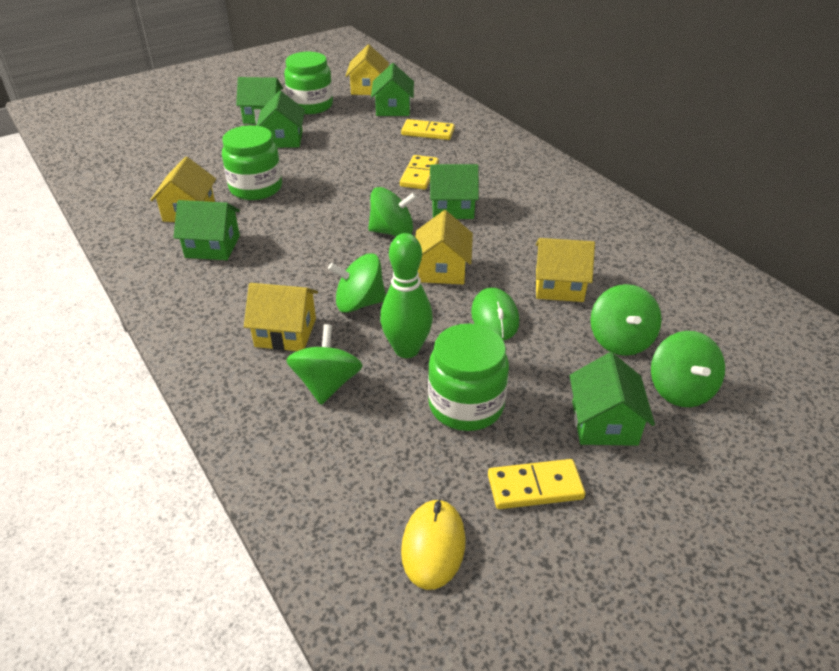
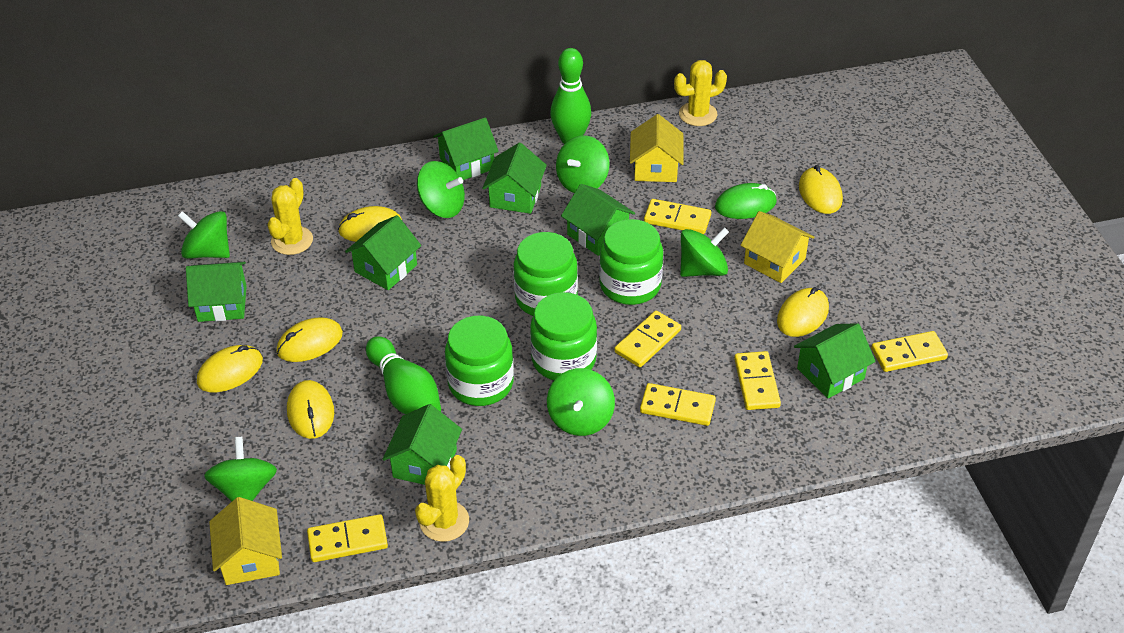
green bowling pin: 1 -> 2
green house: 6 -> 7
green jar: 3 -> 4
green spinning top: 5 -> 6
yellow cactus: 0 -> 3
yellow domino: 3 -> 6
yellow house: 5 -> 3
yellow mouse: 1 -> 6

